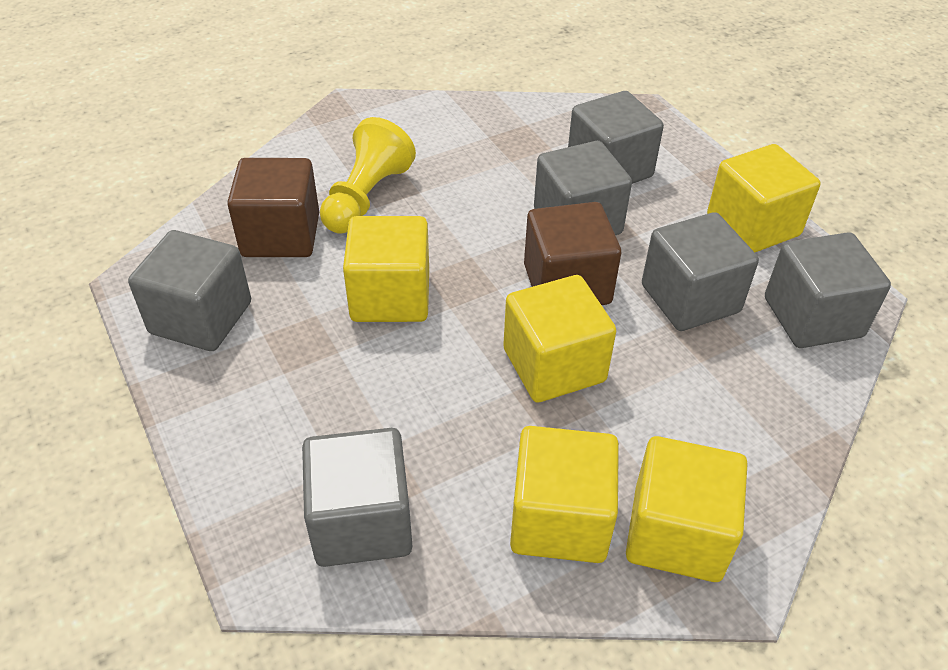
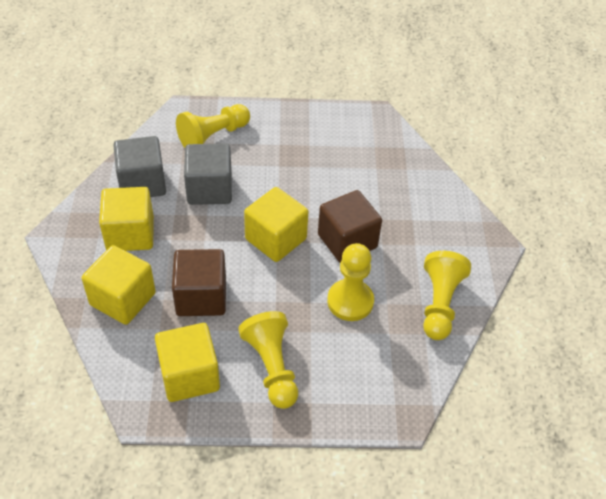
grey cube: 6 -> 2
yellow cube: 5 -> 4
yellow pawn: 1 -> 4

